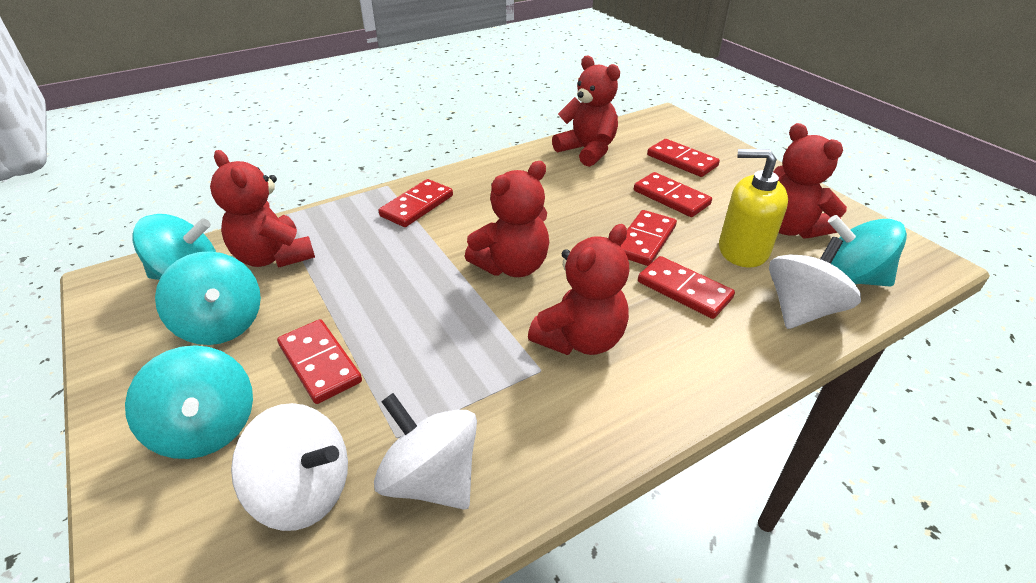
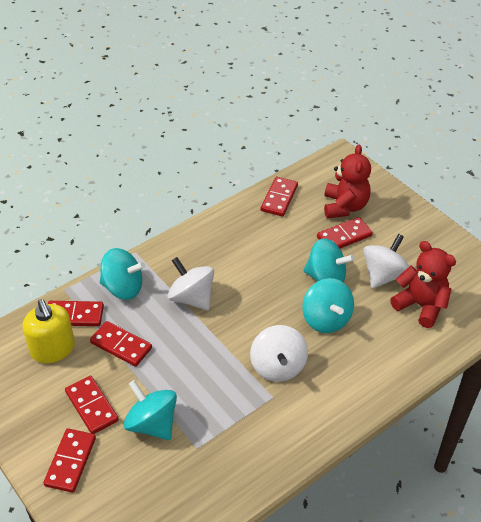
red teddy bear: 5 -> 2

